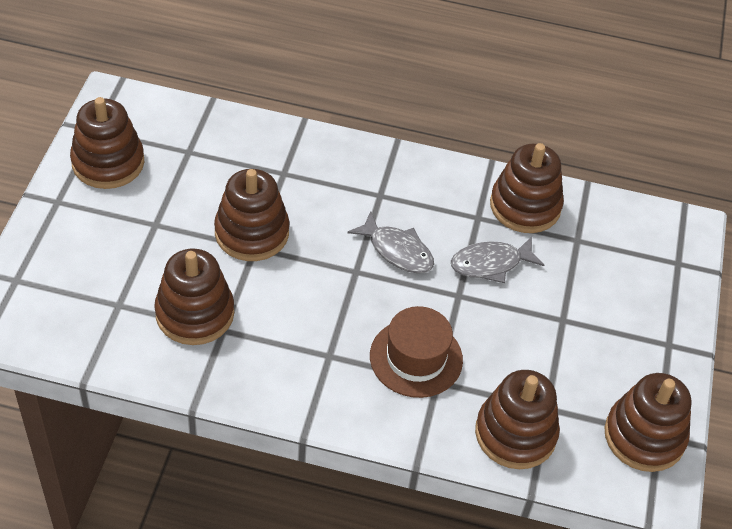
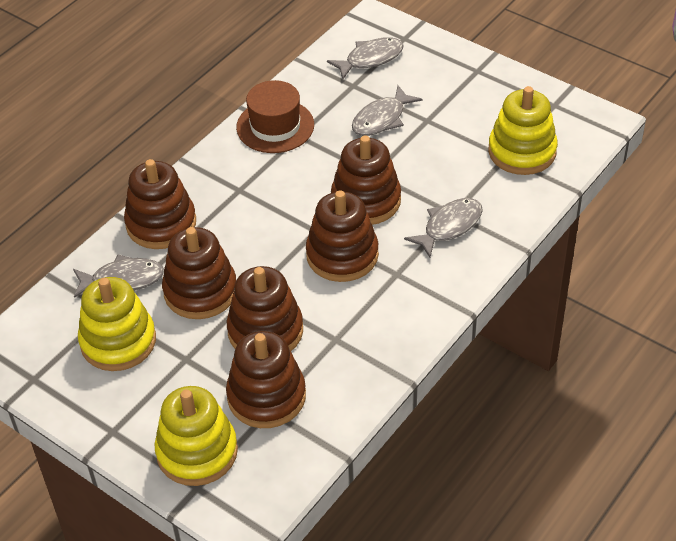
grey fish: 2 -> 4
yellow stacking toy: 0 -> 3

